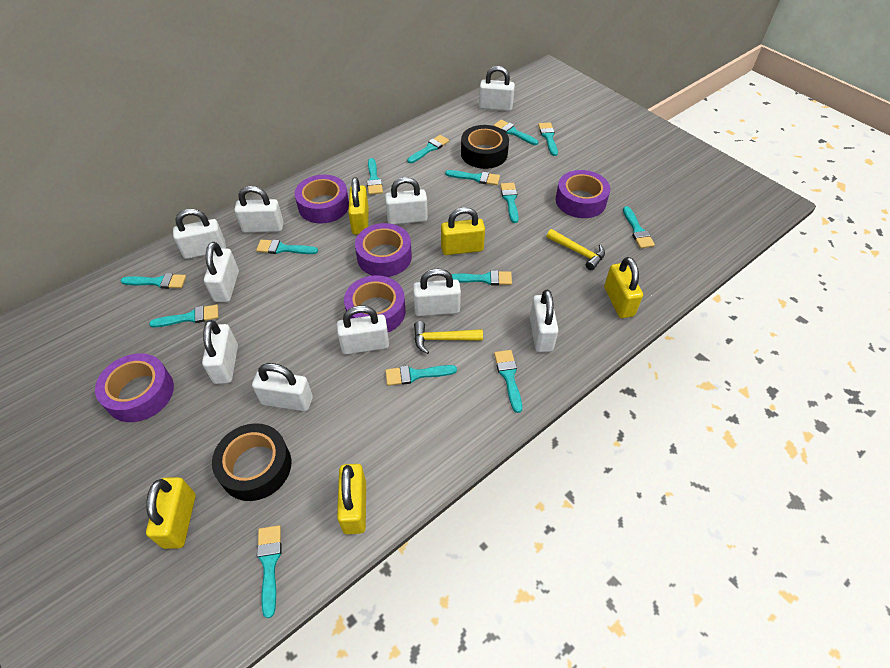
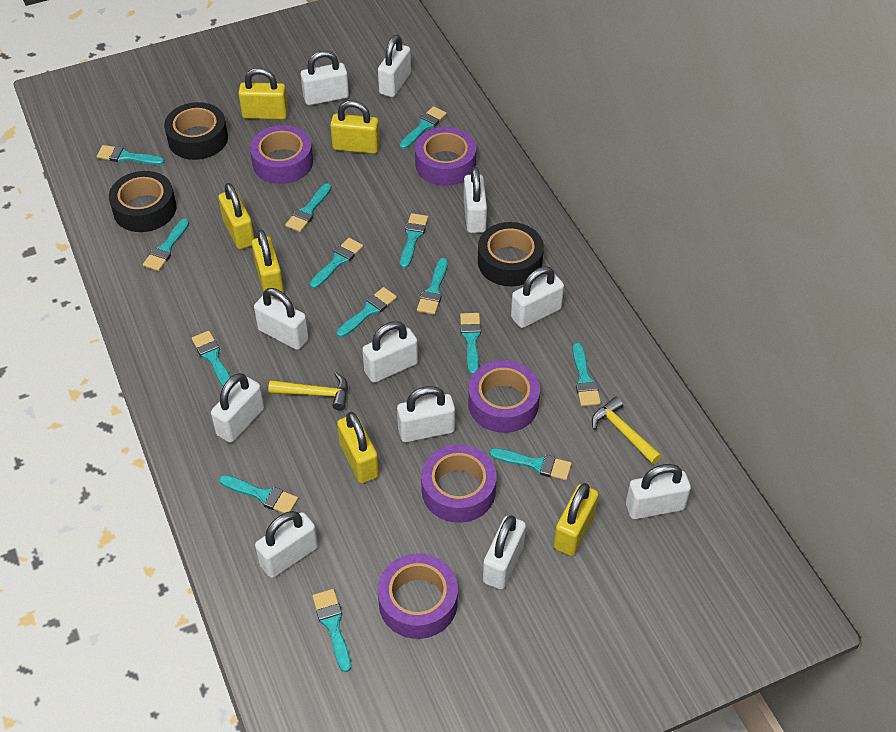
black tape: 2 -> 3
white padlock: 10 -> 11
yellow padlock: 5 -> 6

